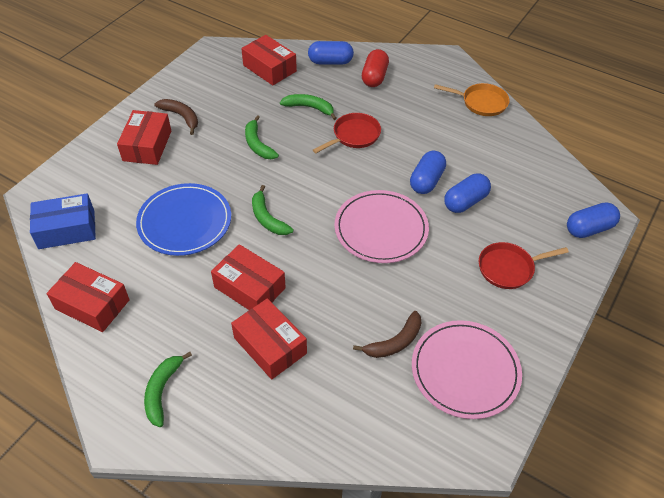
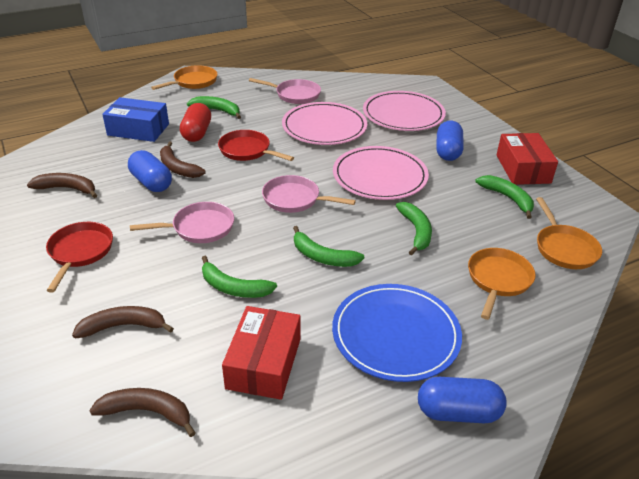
blue capsule: 4 -> 3
brown banana: 2 -> 4
green banana: 4 -> 5
orange pan: 1 -> 3
pink pan: 0 -> 3
pink plate: 2 -> 3
red box: 5 -> 2

